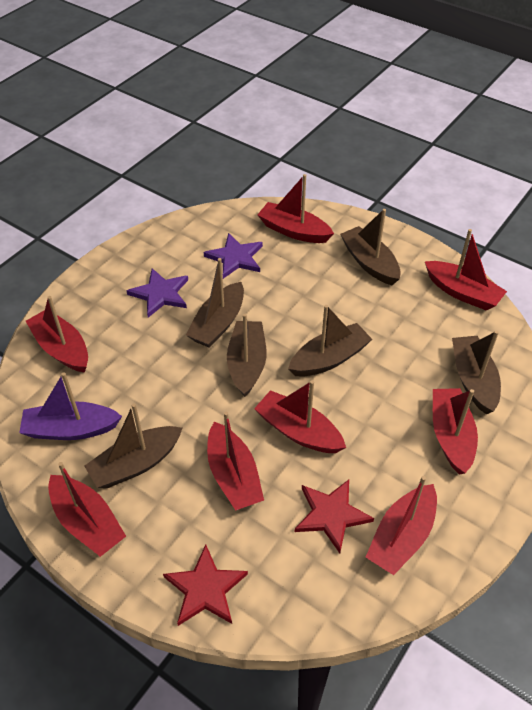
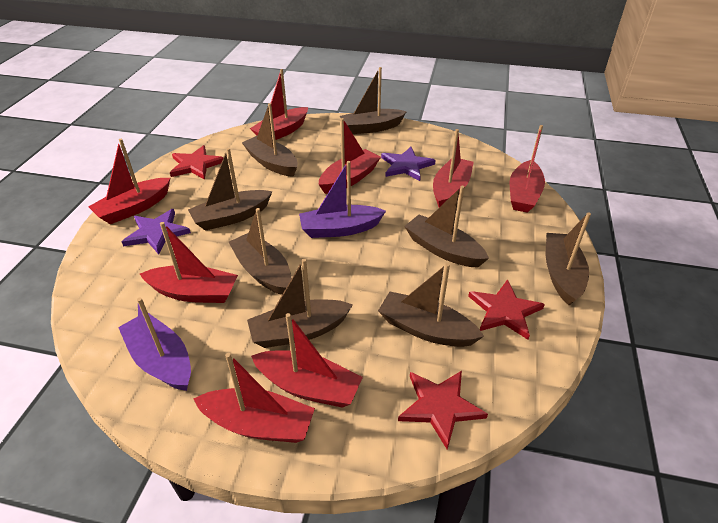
brown boat: 6 -> 8
purple boat: 1 -> 2
red star: 2 -> 3

